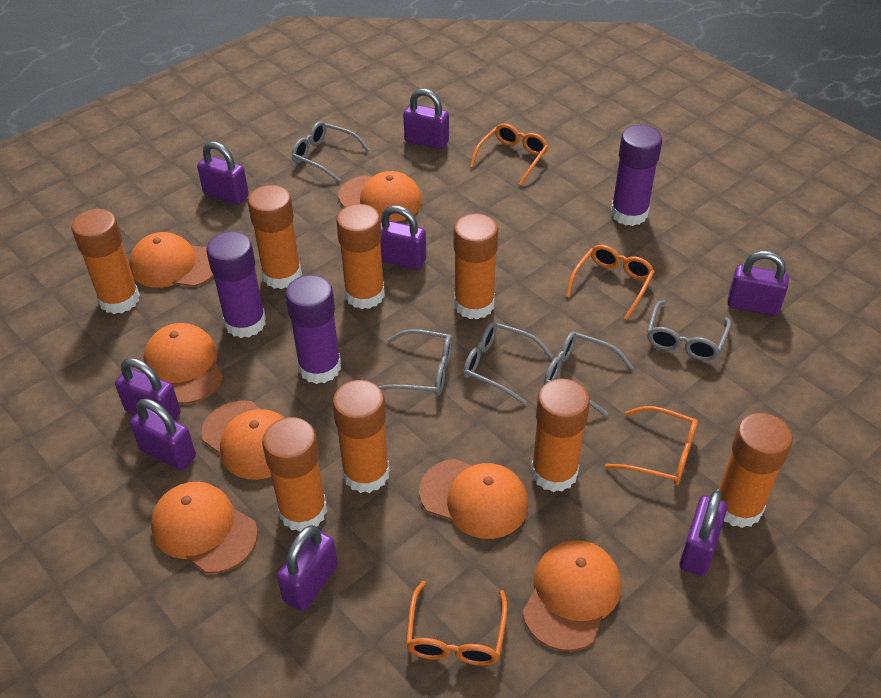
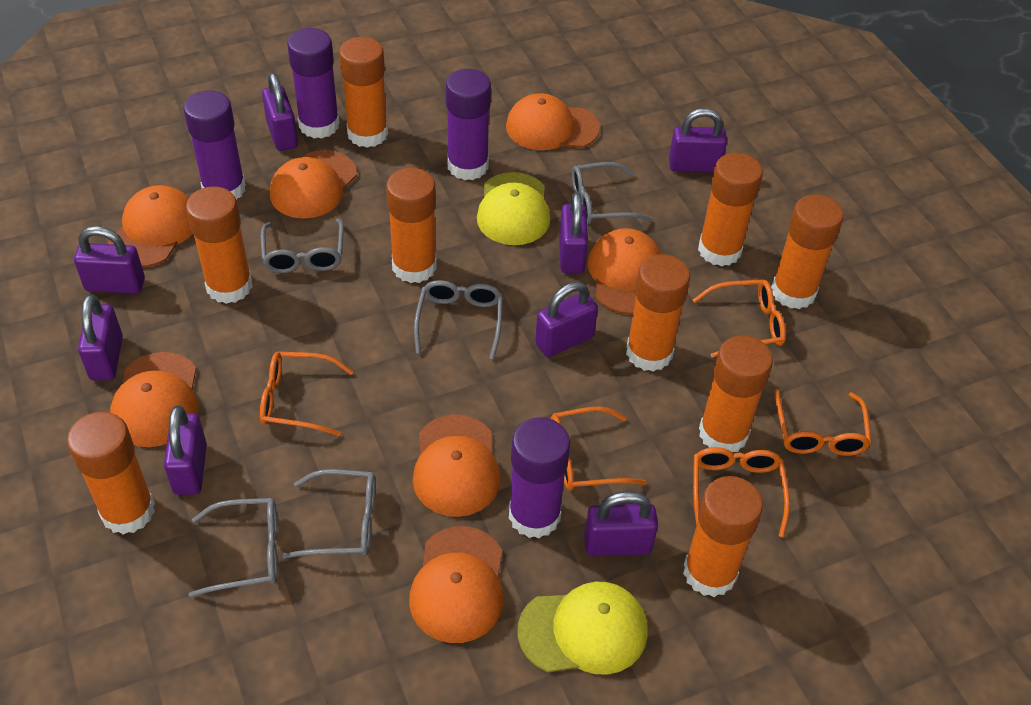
orange glasses: 4 -> 5
orange glue stick: 8 -> 9
purple glue stick: 3 -> 4
yellow cap: 0 -> 2

